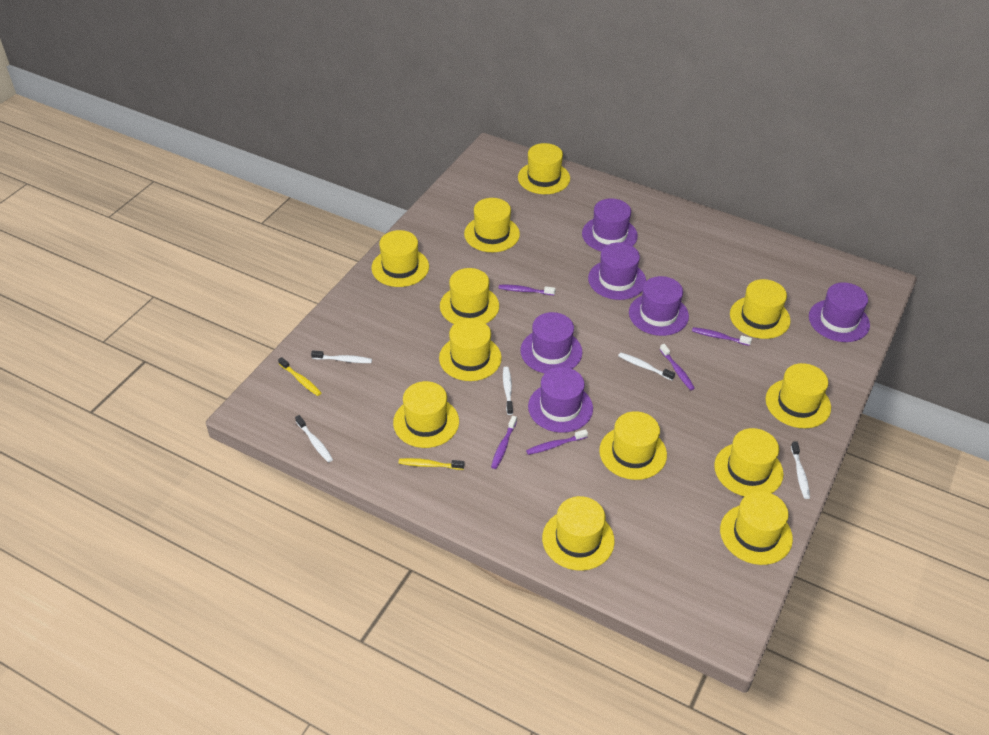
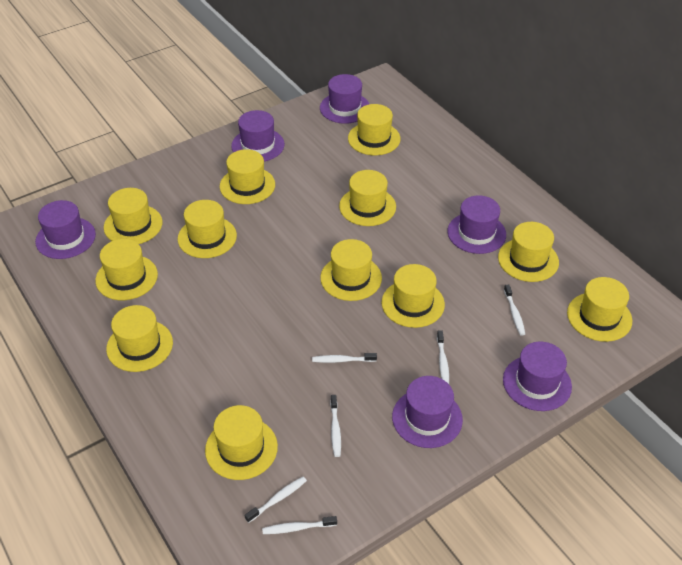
purple toothbrush: 5 -> 0
white toothbrush: 5 -> 6
yellow toothbrush: 2 -> 0

